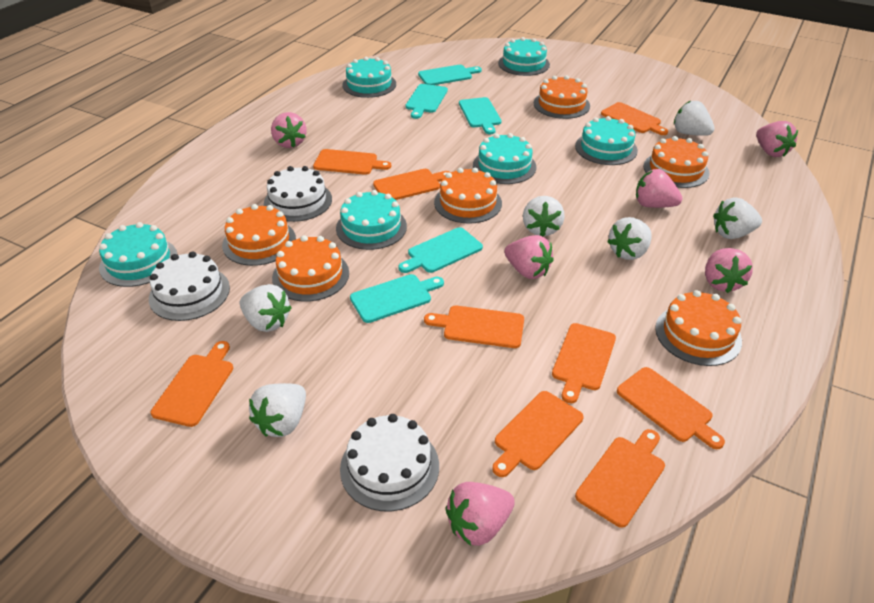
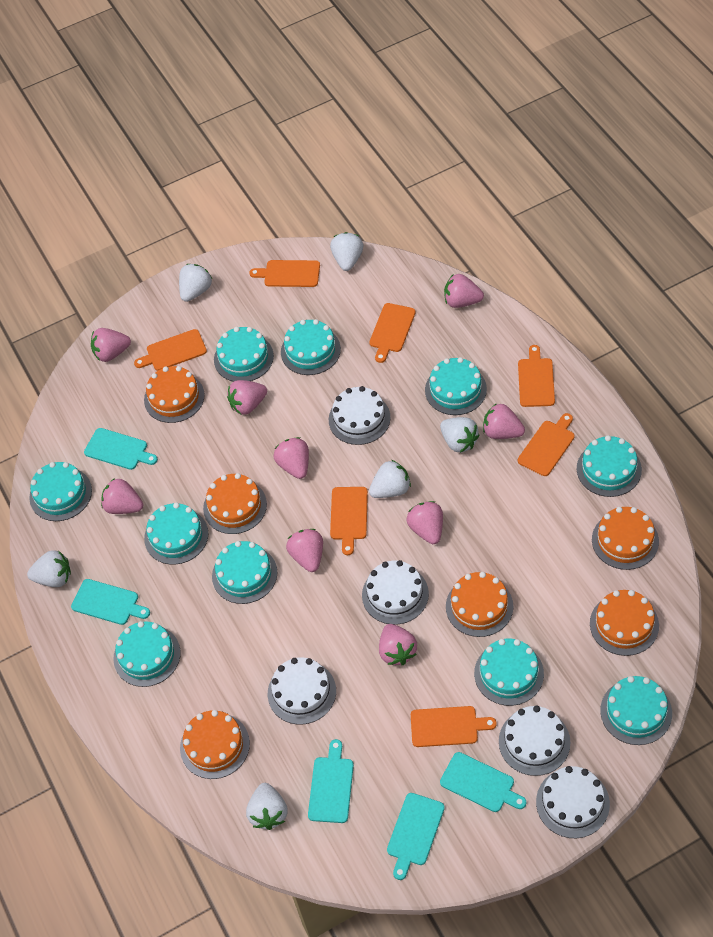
orange cutting board: 9 -> 7
pink strawberry: 6 -> 9
turquoise cake: 6 -> 10
white cake: 3 -> 5

